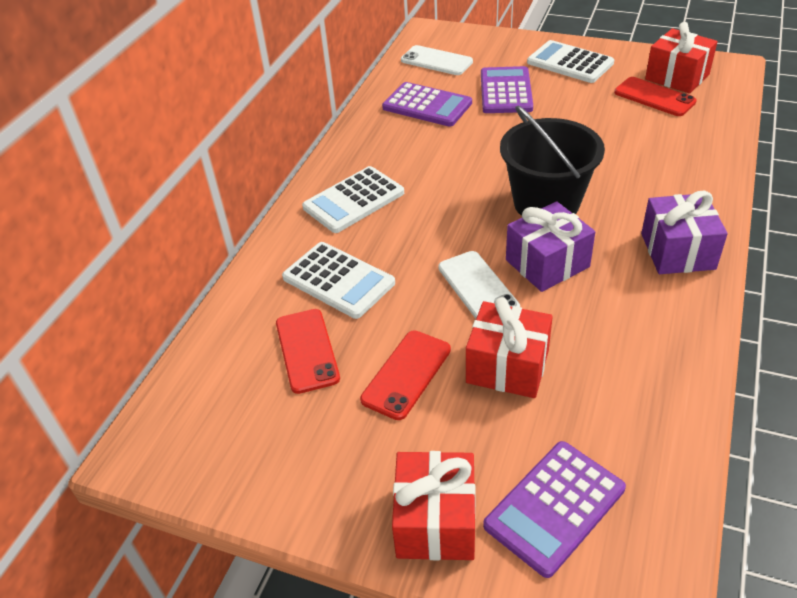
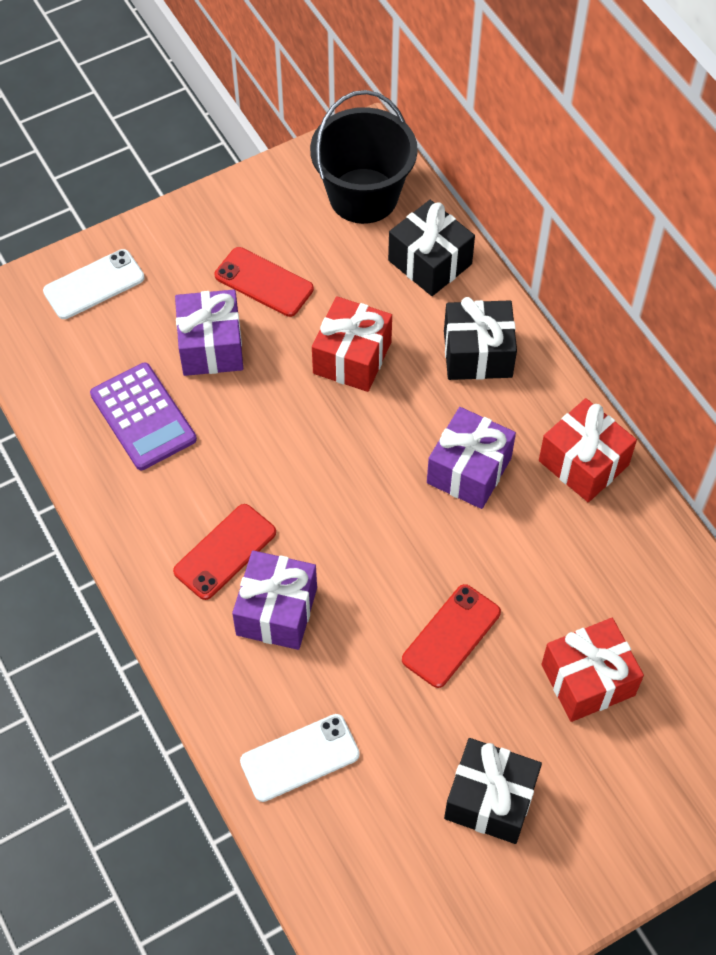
black gift: 0 -> 3
purple calculator: 3 -> 1
purple gift: 2 -> 3
white calculator: 3 -> 0

